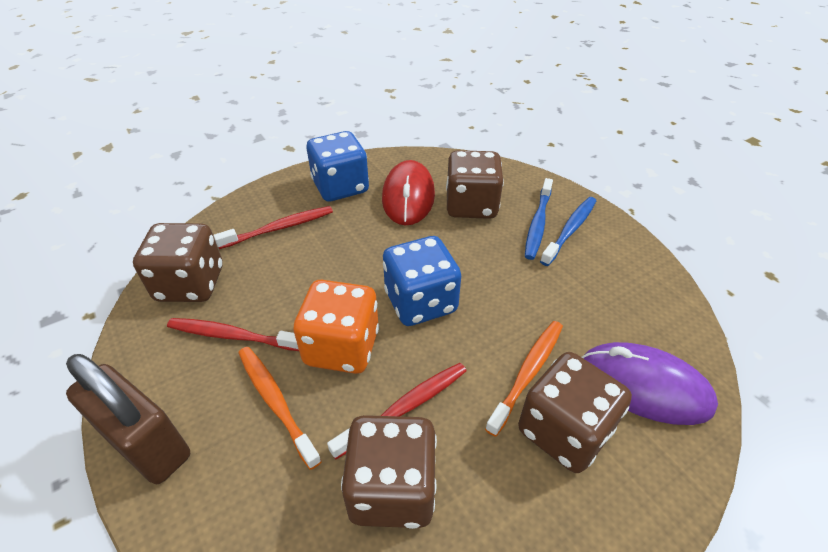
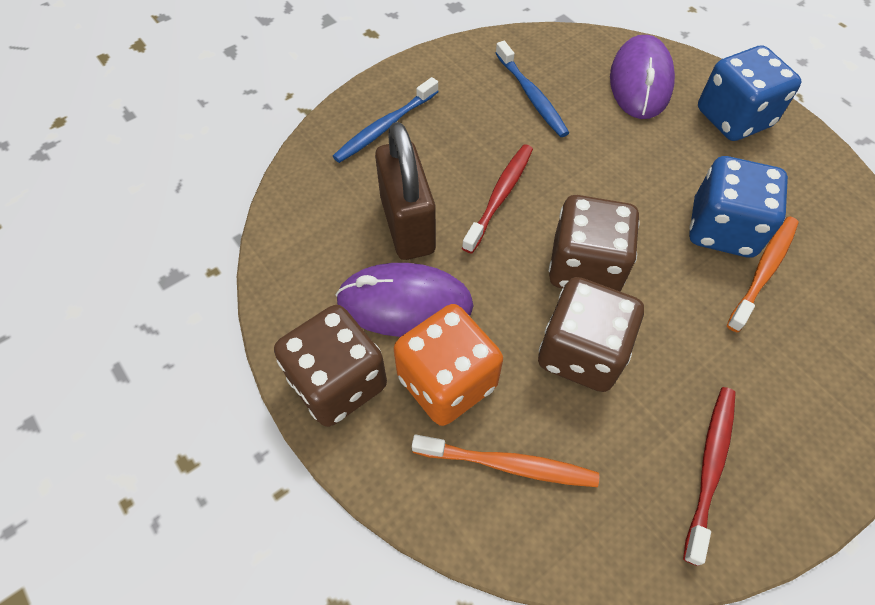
brown dice: 4 -> 3
purple mouse: 1 -> 2
red mouse: 1 -> 0
red toothbrush: 3 -> 2

